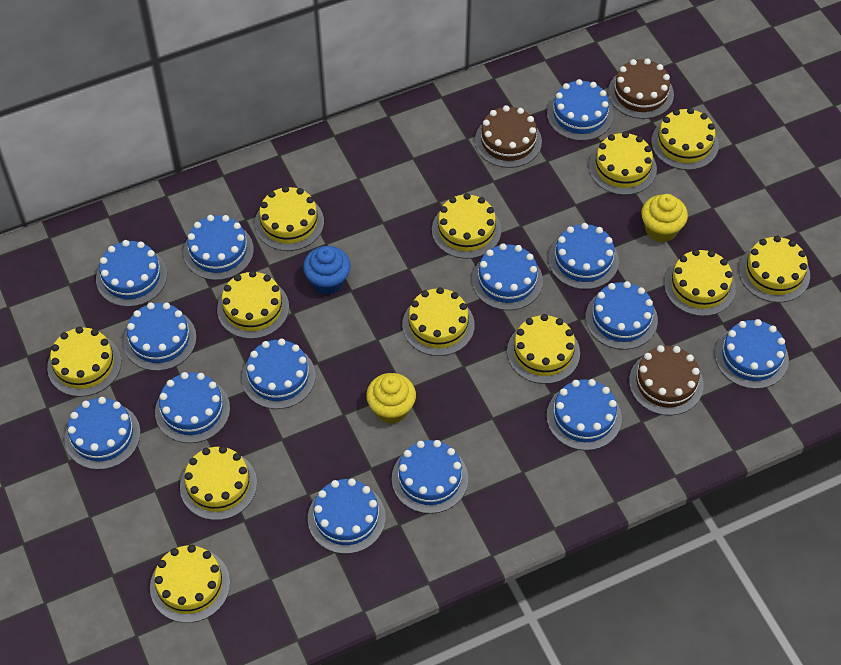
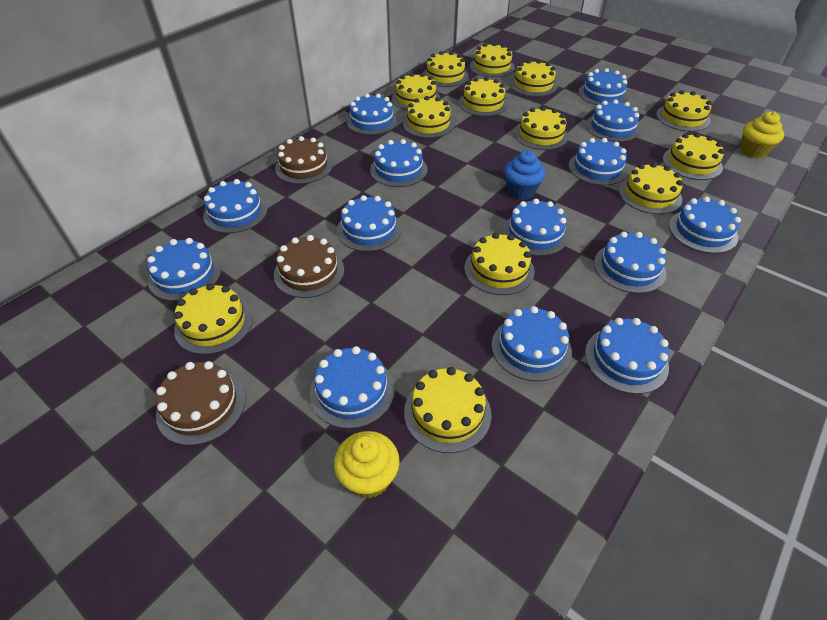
yellow cake: 12 -> 13

